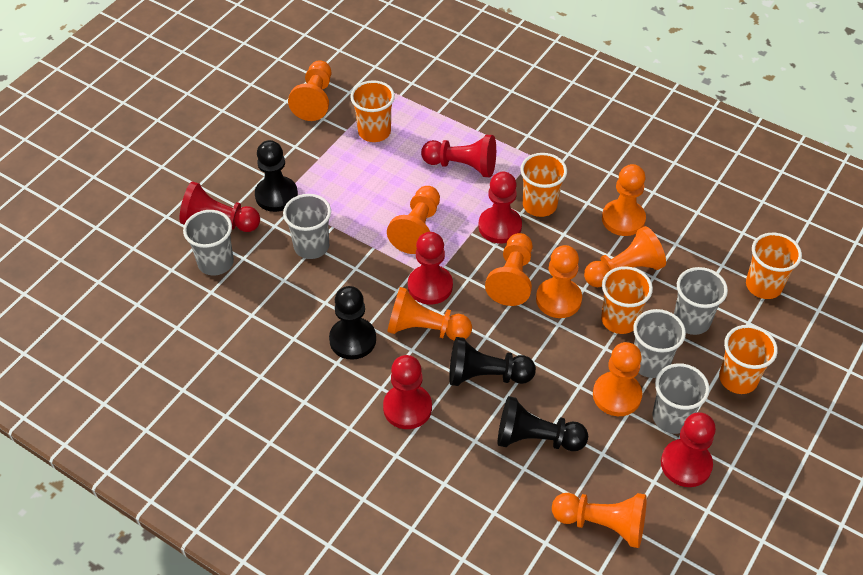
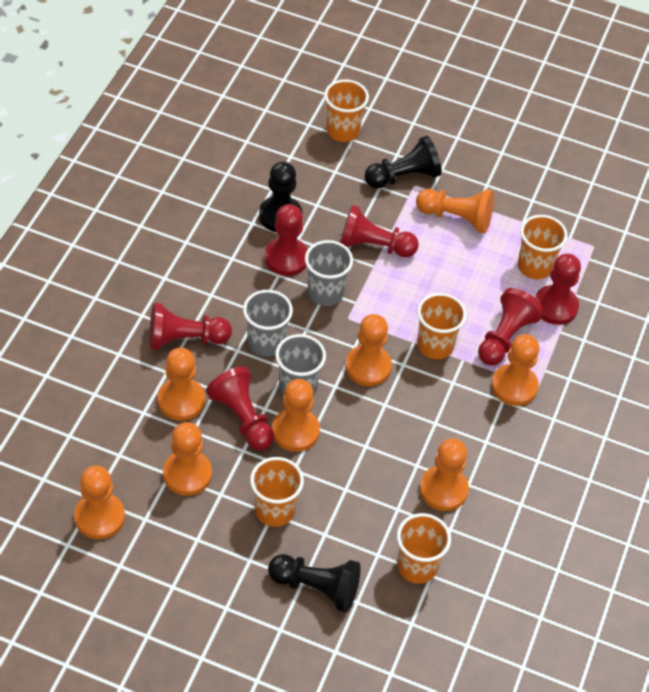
black pawn: 4 -> 3
grey cup: 5 -> 3
orange pawn: 9 -> 8

